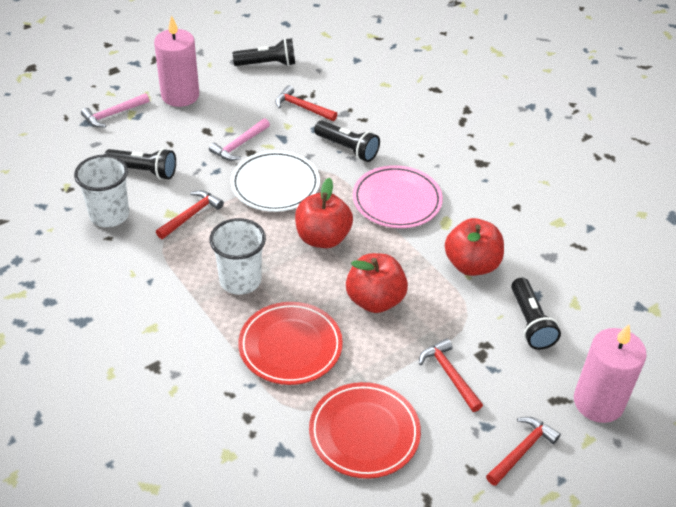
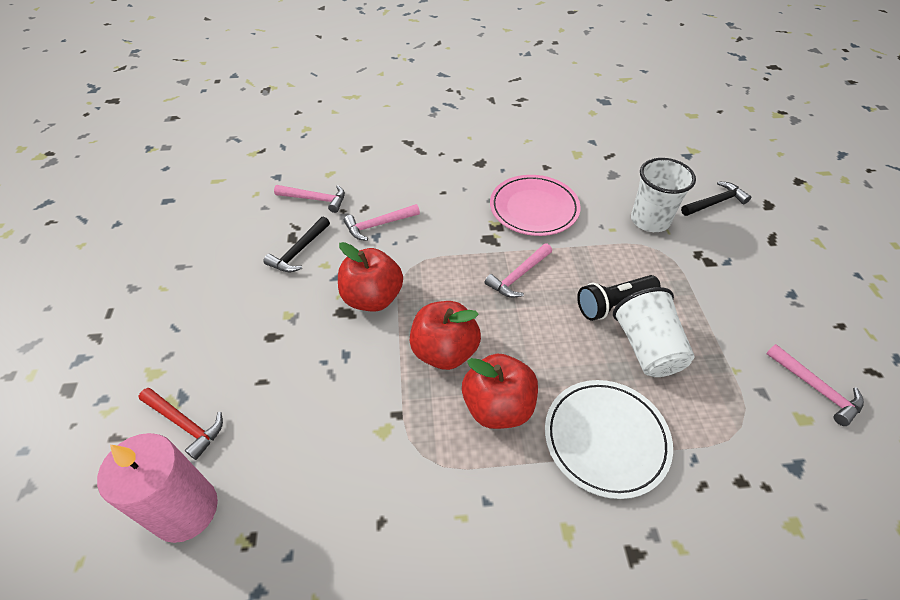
black flashlight: 4 -> 1
black hammer: 0 -> 2
pink candle: 2 -> 1
pink hammer: 2 -> 4
red hammer: 4 -> 1
red plate: 2 -> 0

